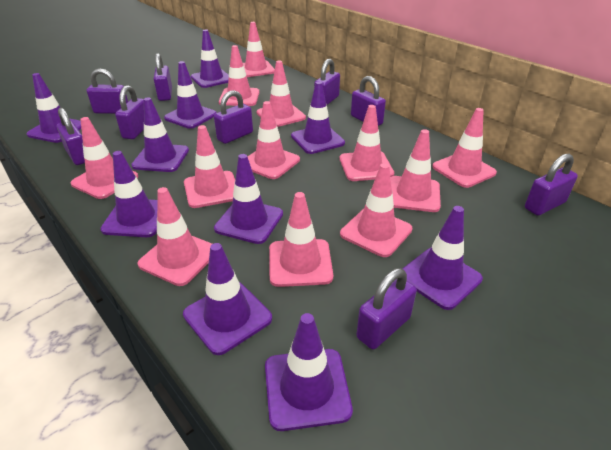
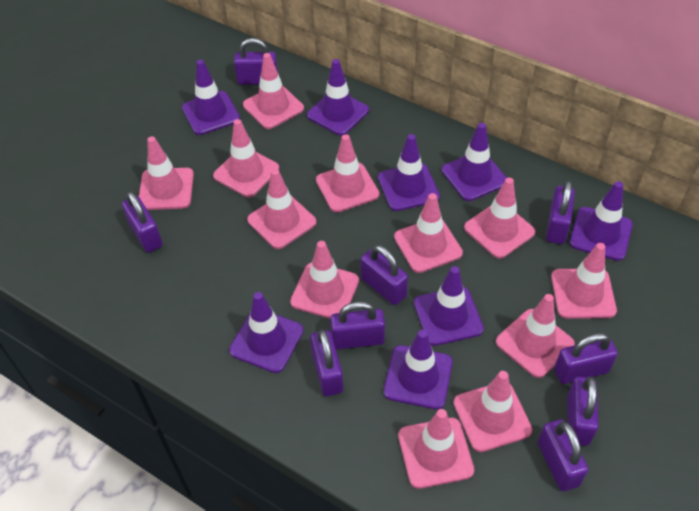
purple traffic cone: 10 -> 8

